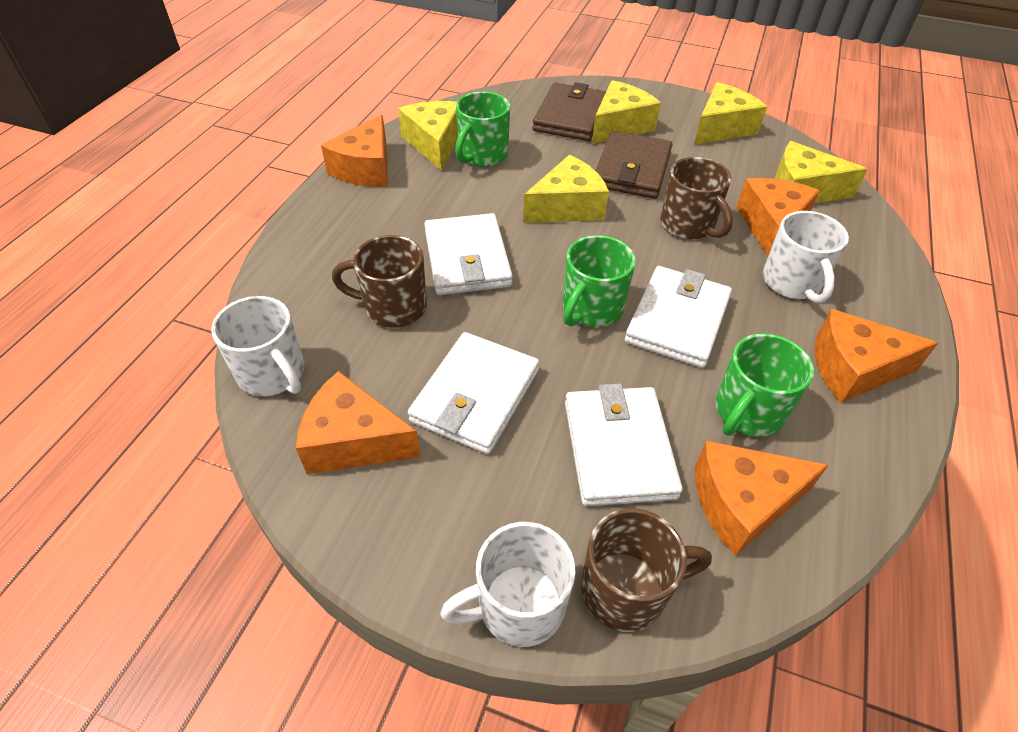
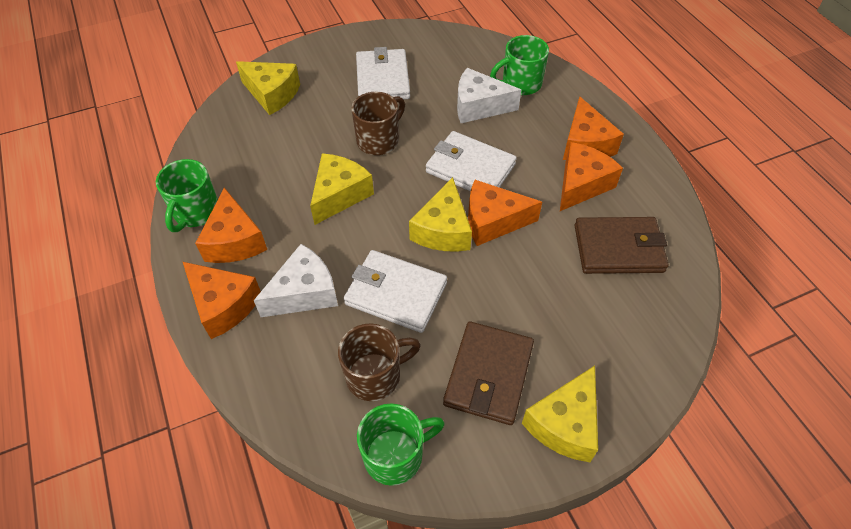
brown mug: 3 -> 2
white cheese: 0 -> 2
white mug: 3 -> 0
white wallet: 4 -> 3
yellow cheese: 5 -> 4

